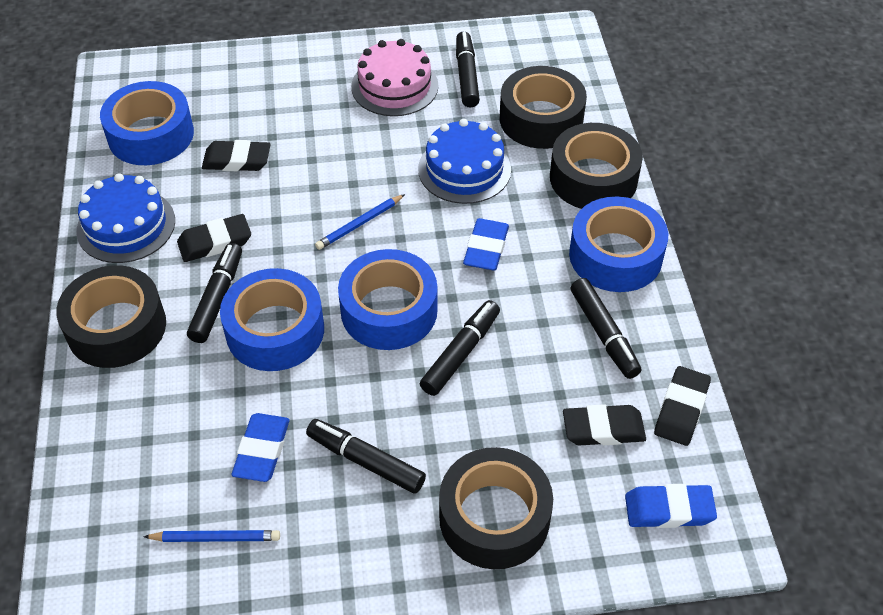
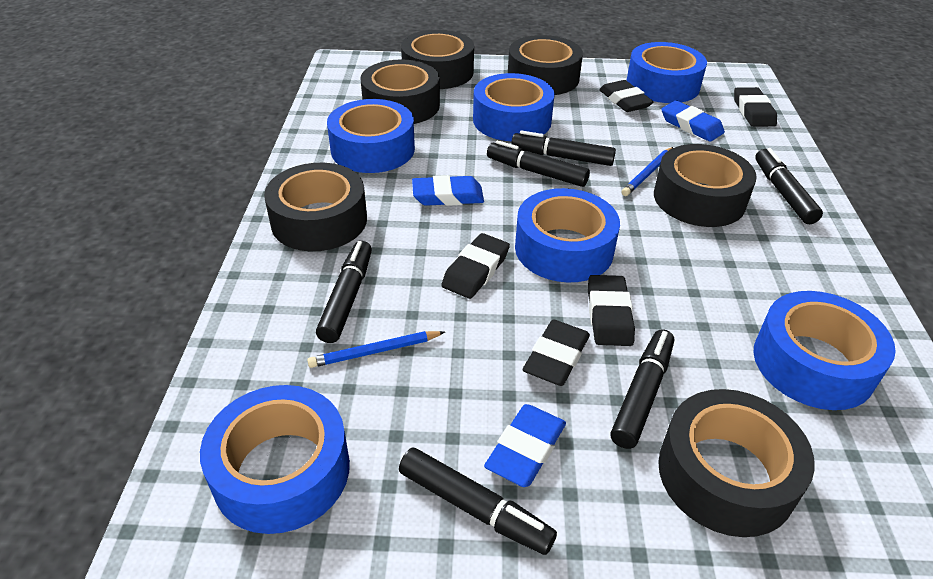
black eraser: 4 -> 5
black marker: 5 -> 6
black tape: 4 -> 6
blue cake: 2 -> 0
blue tape: 4 -> 6
pink cake: 1 -> 0

